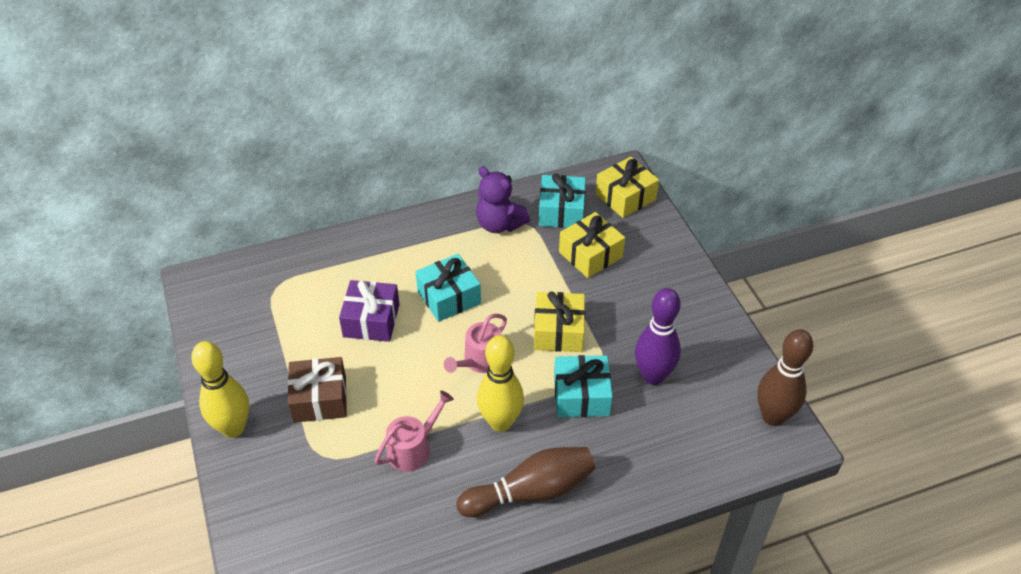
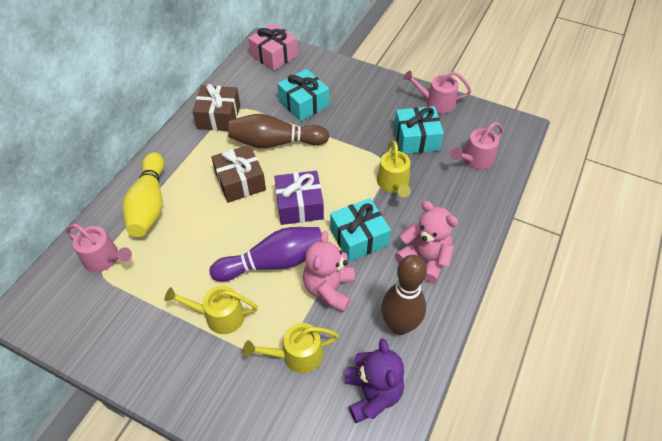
brown gift: 1 -> 2
pink gift: 0 -> 1
pink teddy bear: 0 -> 2
pink watering can: 2 -> 3
yellow bowling pin: 2 -> 1
yellow gift: 3 -> 0
yellow watering can: 0 -> 3

